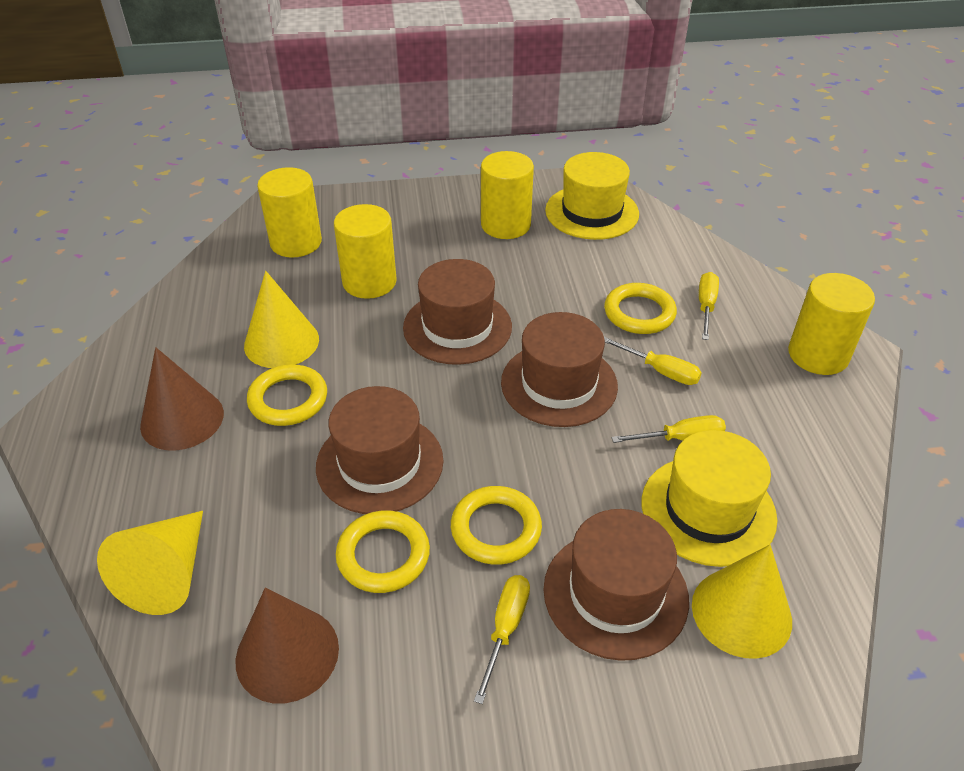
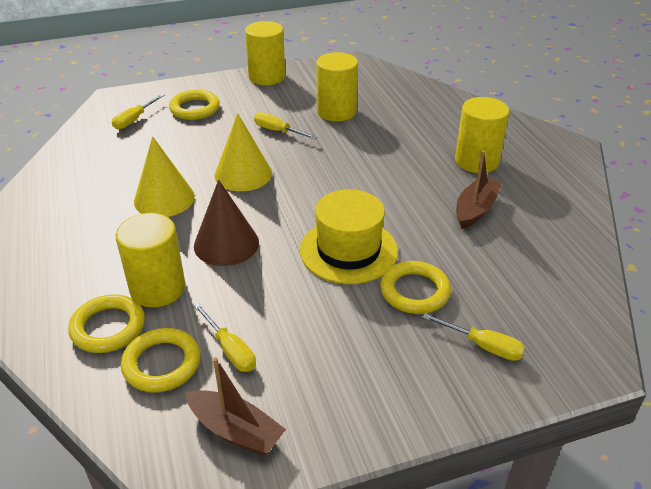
brown boat: 0 -> 2
brown cone: 2 -> 1
brown hat: 4 -> 0
yellow cone: 3 -> 2
yellow hat: 2 -> 1

